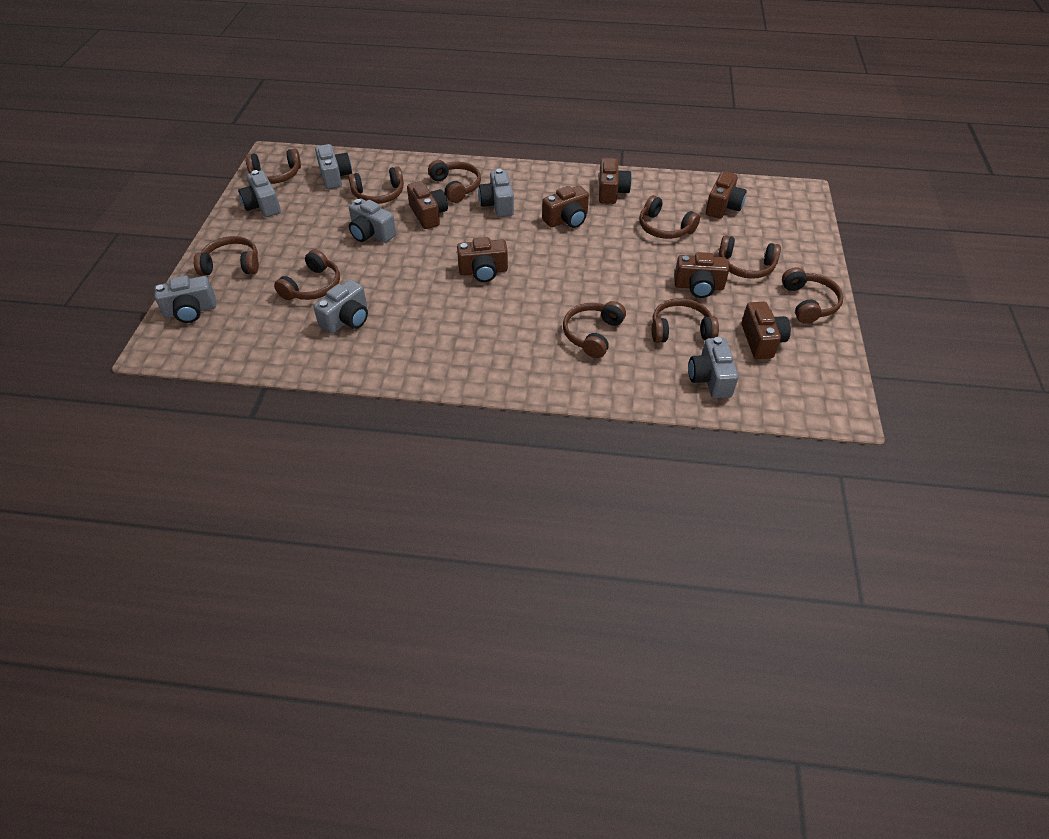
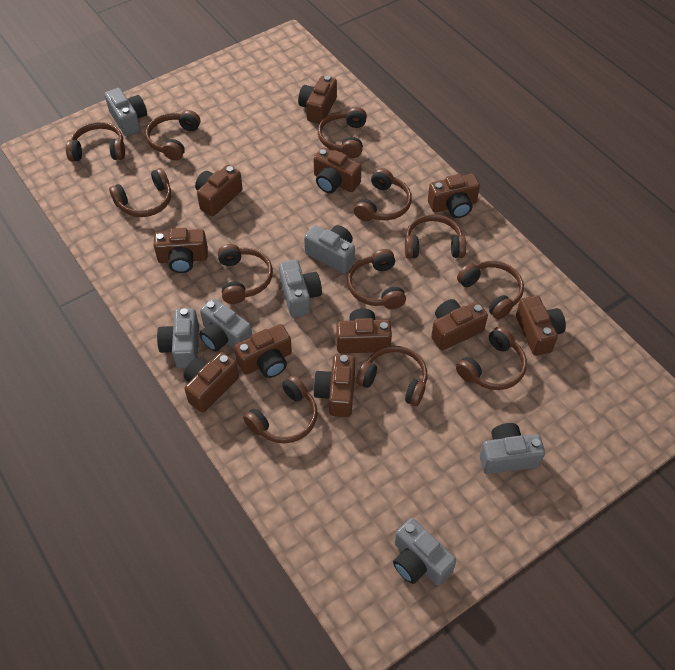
brown camera: 7 -> 11
brown headphones: 10 -> 12

